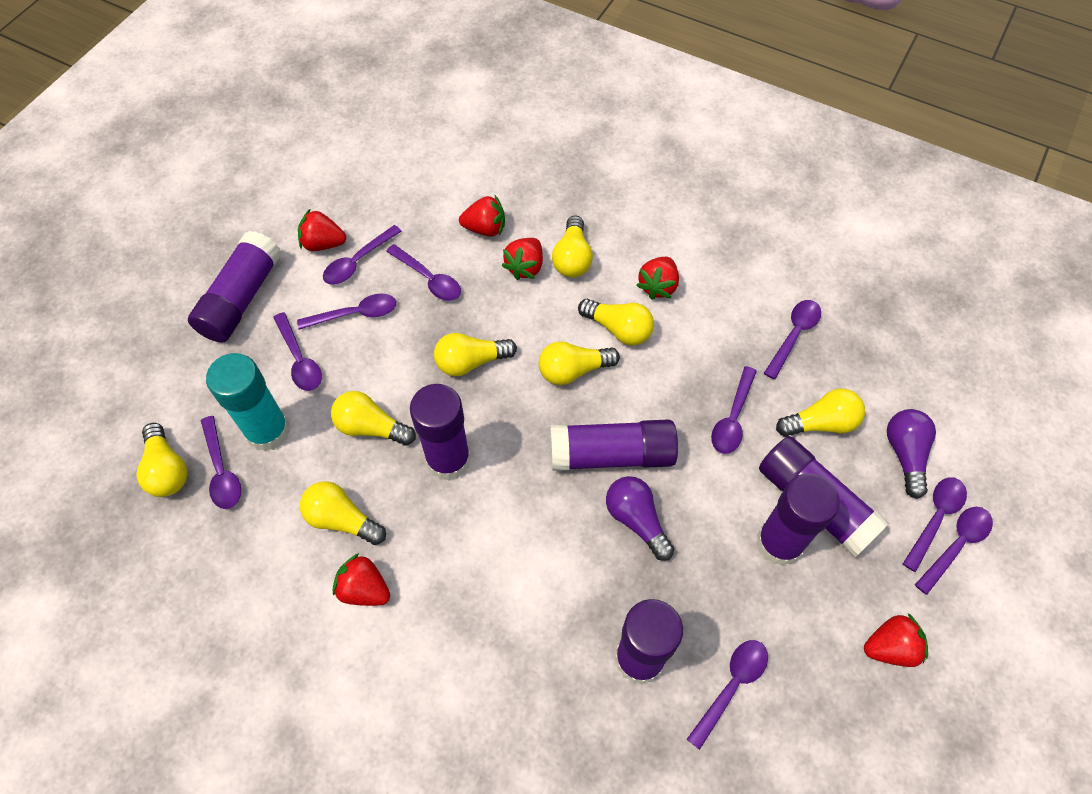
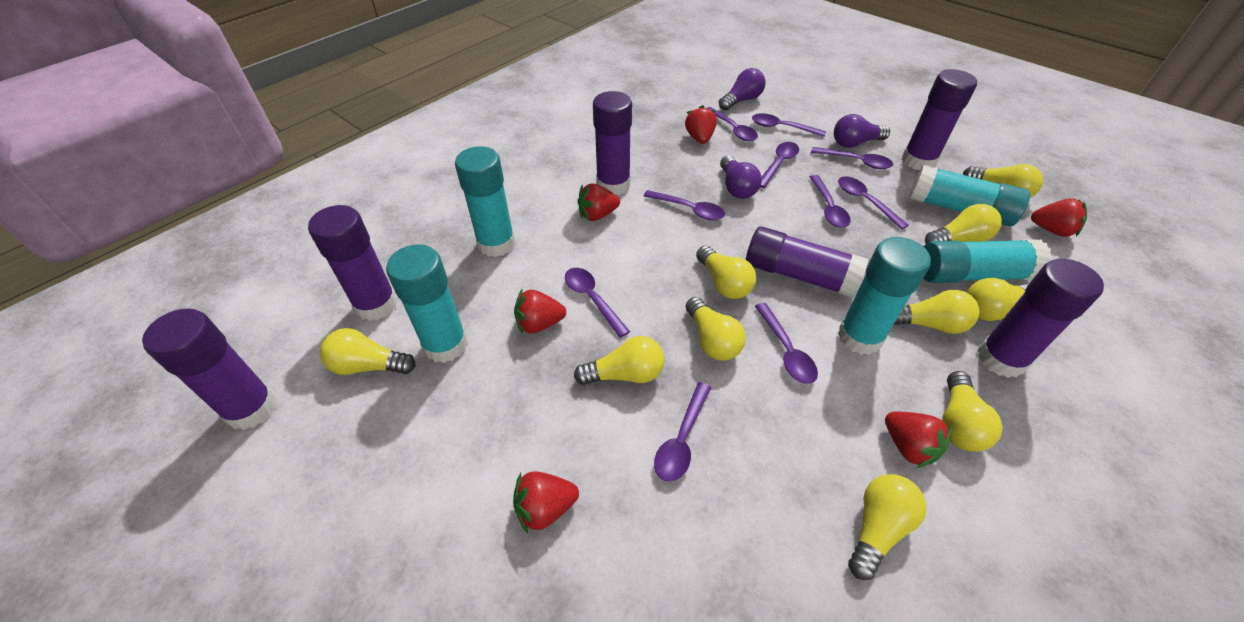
purple light bulb: 2 -> 3
turquoise glue stick: 1 -> 5
yellow light bulb: 8 -> 10

